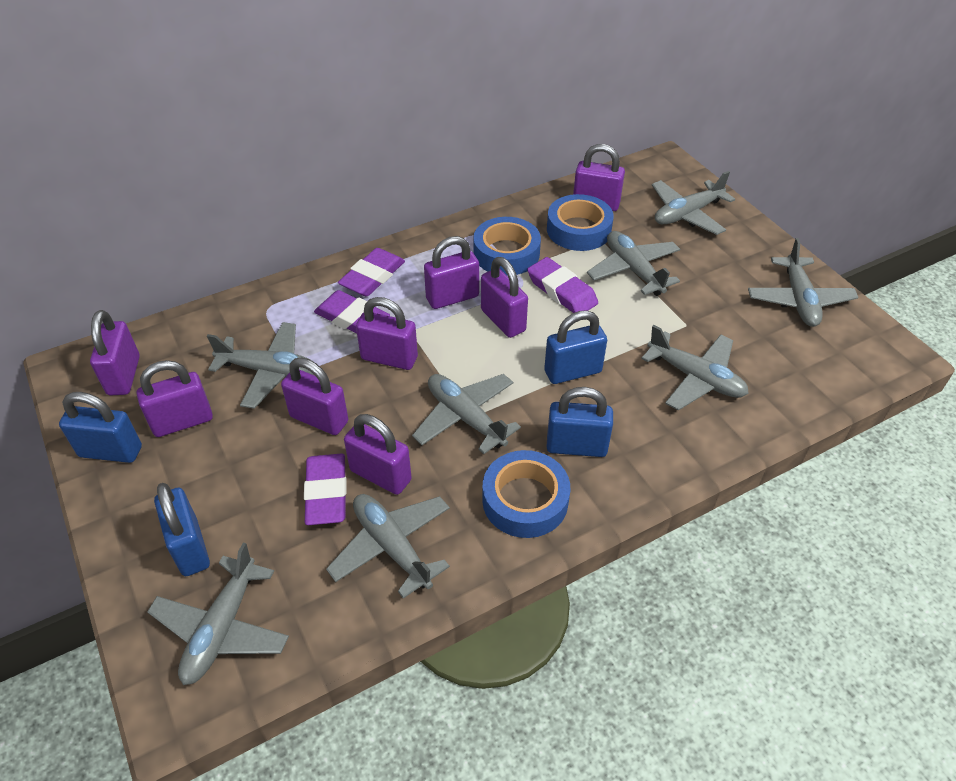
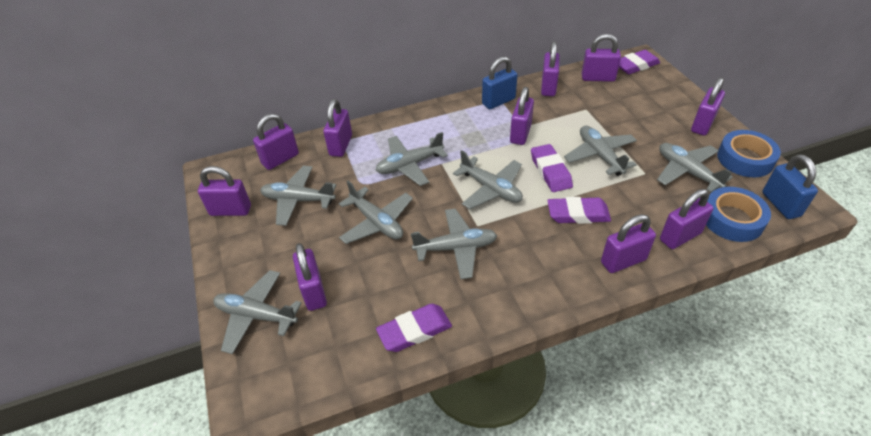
blue padlock: 4 -> 2
blue tape: 3 -> 2
purple padlock: 8 -> 10

